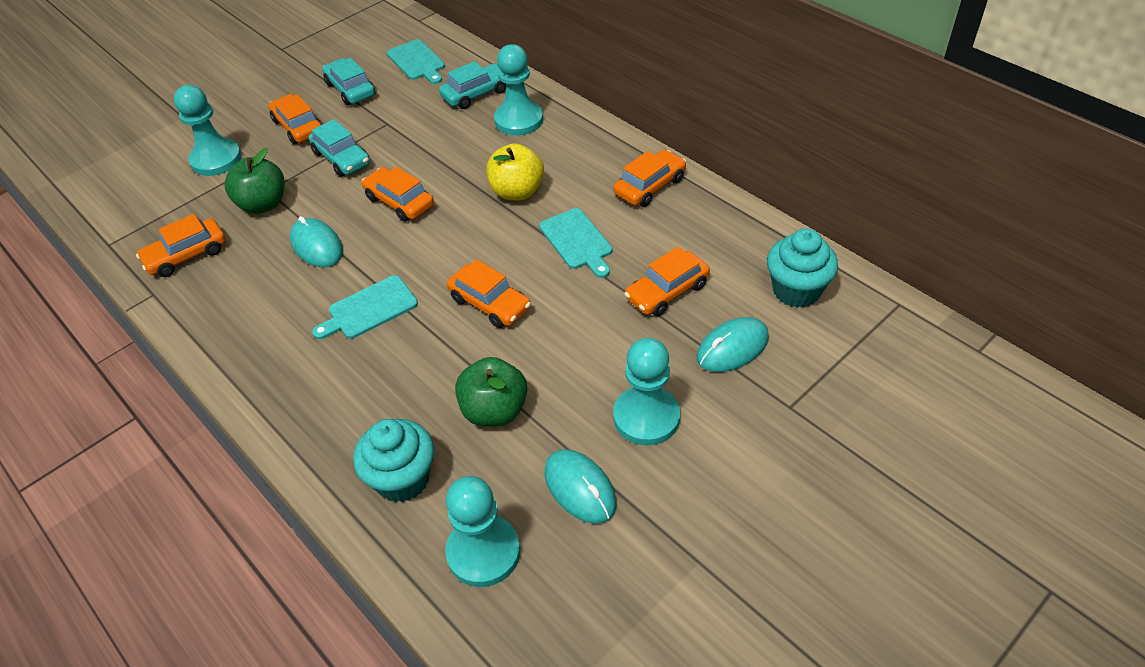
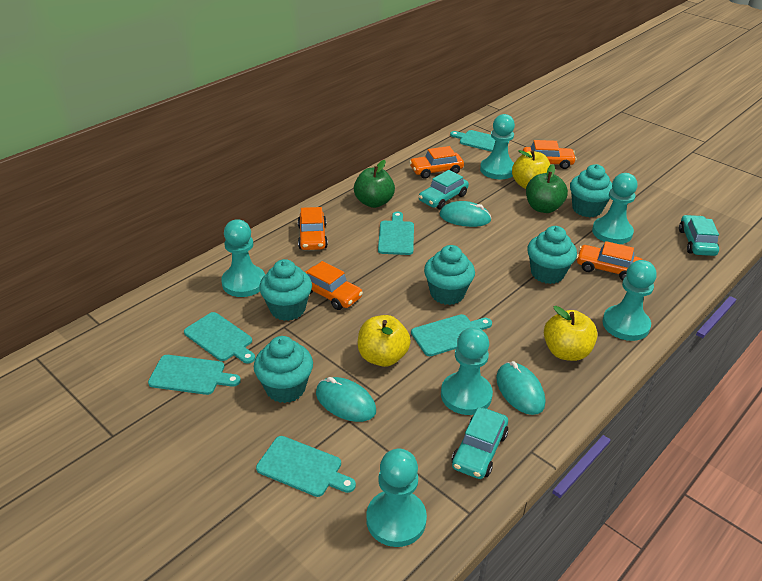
orange car: 6 -> 5
turquoise cupcake: 2 -> 5
turquoise cutting board: 3 -> 6
turquoise pawn: 4 -> 6
yellow apple: 1 -> 3

